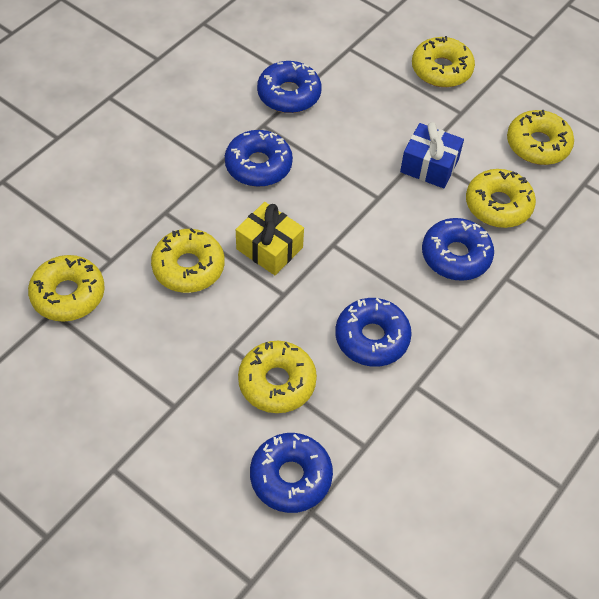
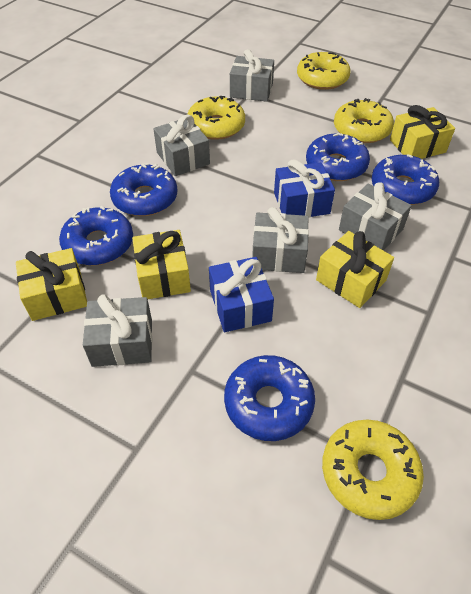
blue gift: 1 -> 2
grey gift: 0 -> 5
yellow donut: 6 -> 4
yellow gift: 1 -> 4

